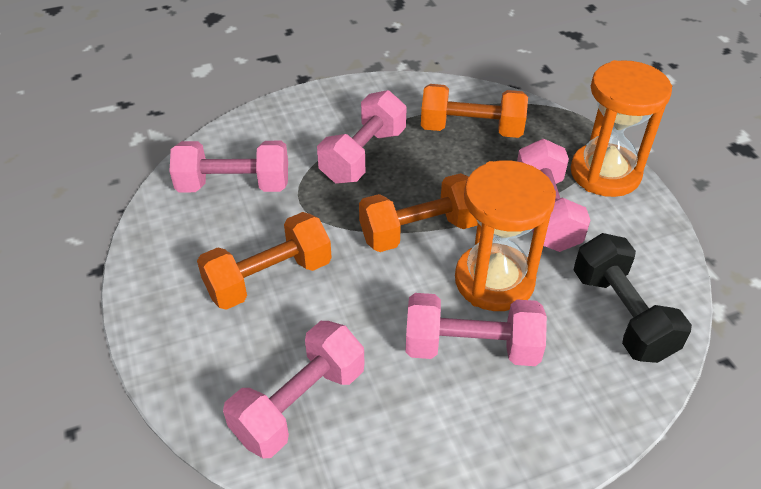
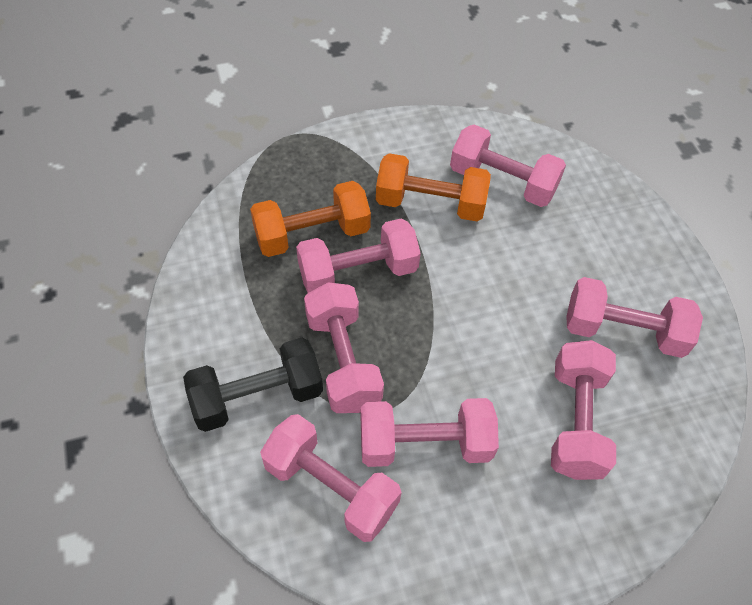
orange dumbbell: 3 -> 2
orange hourglass: 2 -> 0
pink dumbbell: 5 -> 7

